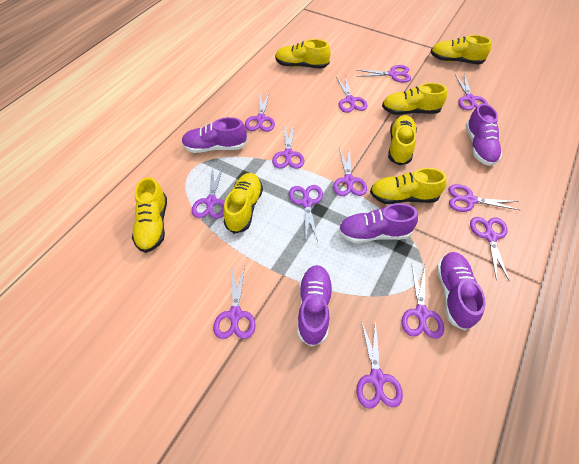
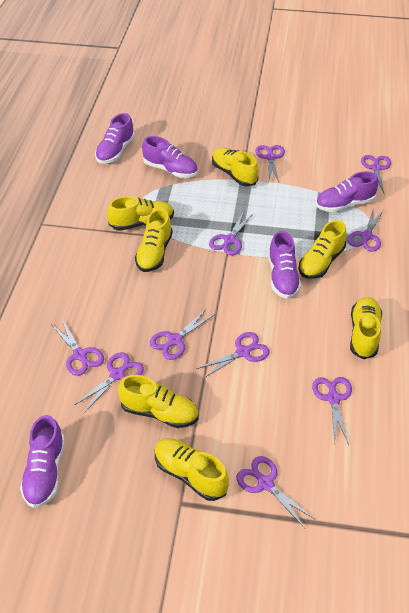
purple scissors: 13 -> 10

